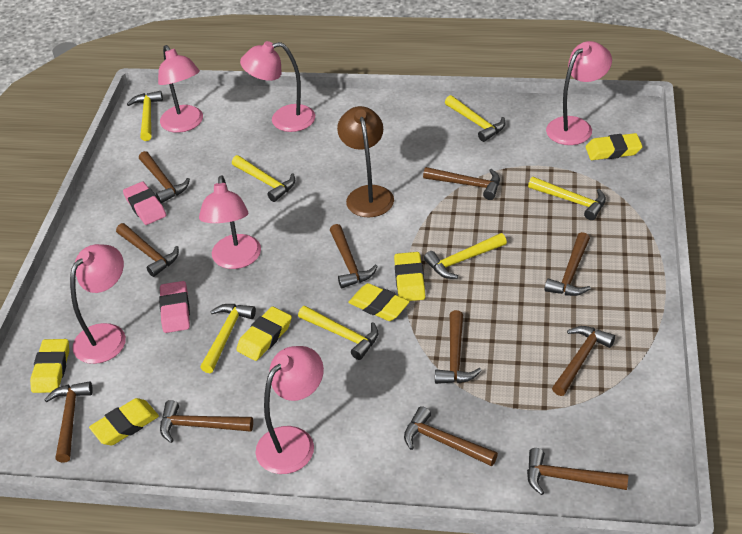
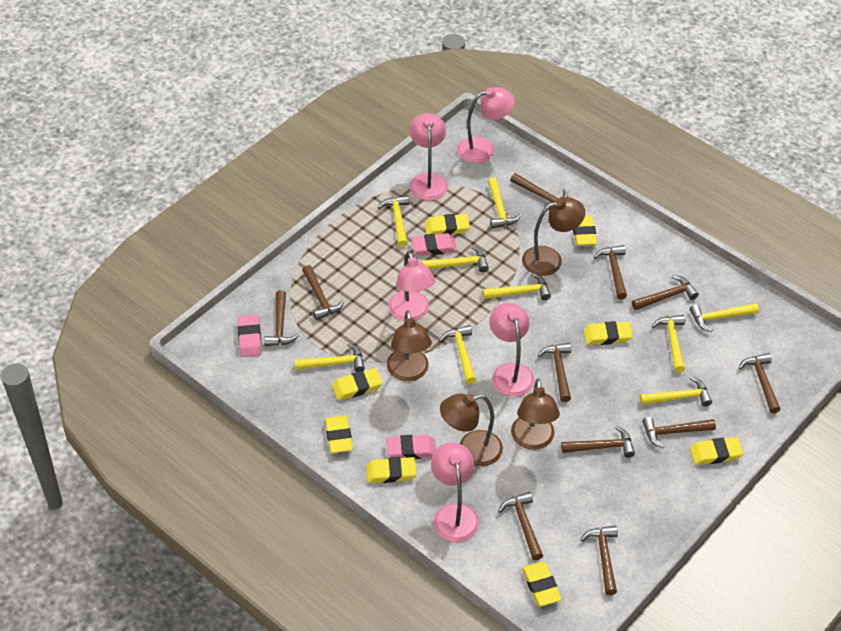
brown lamp: 1 -> 4
pink eraser: 2 -> 3
pink lamp: 6 -> 5
yellow eraser: 6 -> 8
yellow hammer: 7 -> 9

